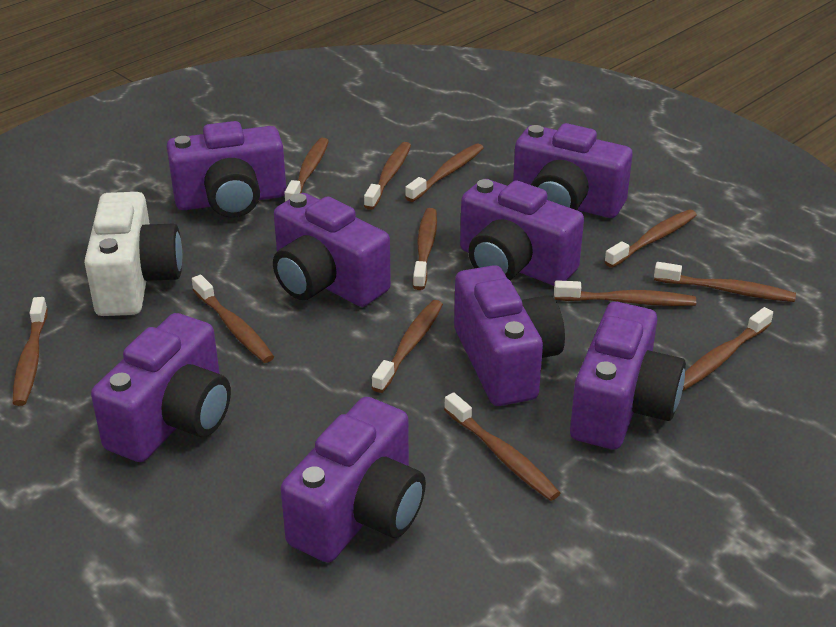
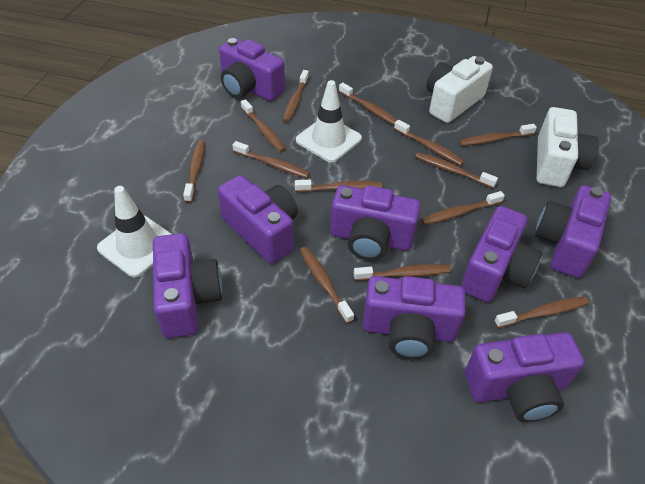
brown toothbrush: 12 -> 13
white camera: 1 -> 2
white traffic cone: 0 -> 2

